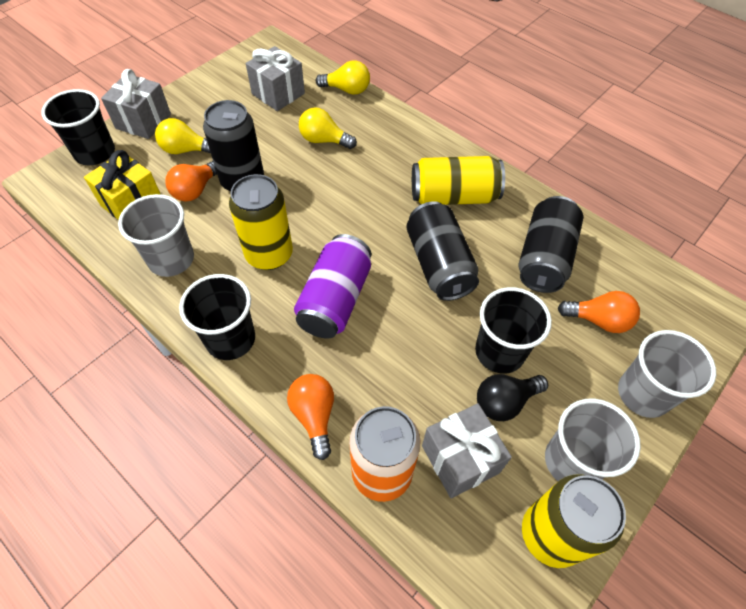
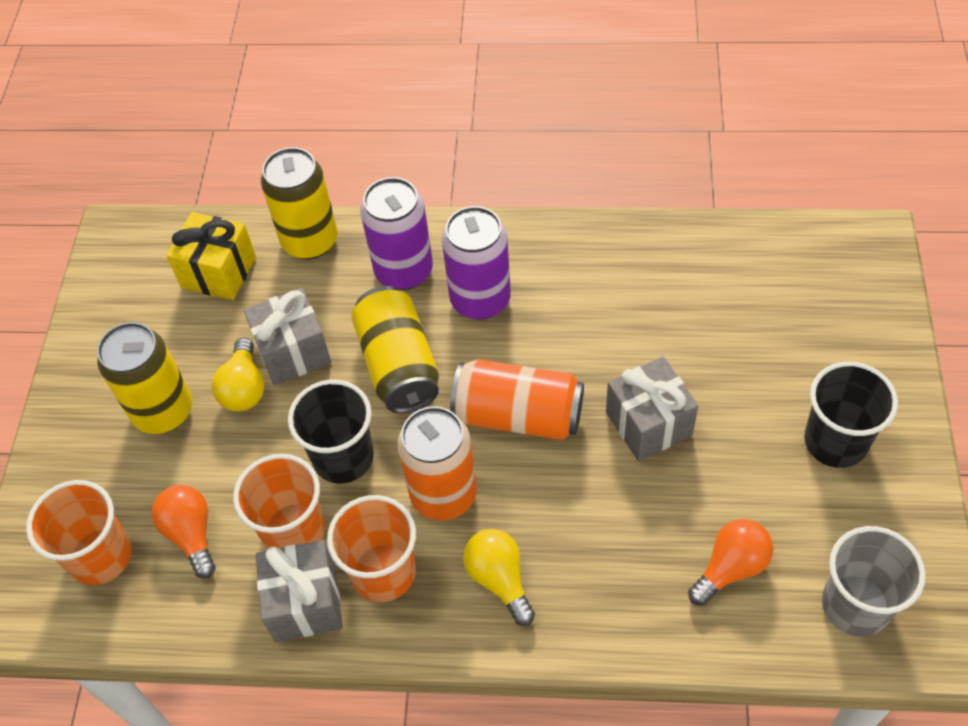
black can: 3 -> 0
black cup: 3 -> 2
black light bulb: 1 -> 0
grey cup: 3 -> 1
orange can: 1 -> 2
orange cup: 0 -> 3
orange light bulb: 3 -> 2
purple can: 1 -> 2
yellow light bulb: 3 -> 2

